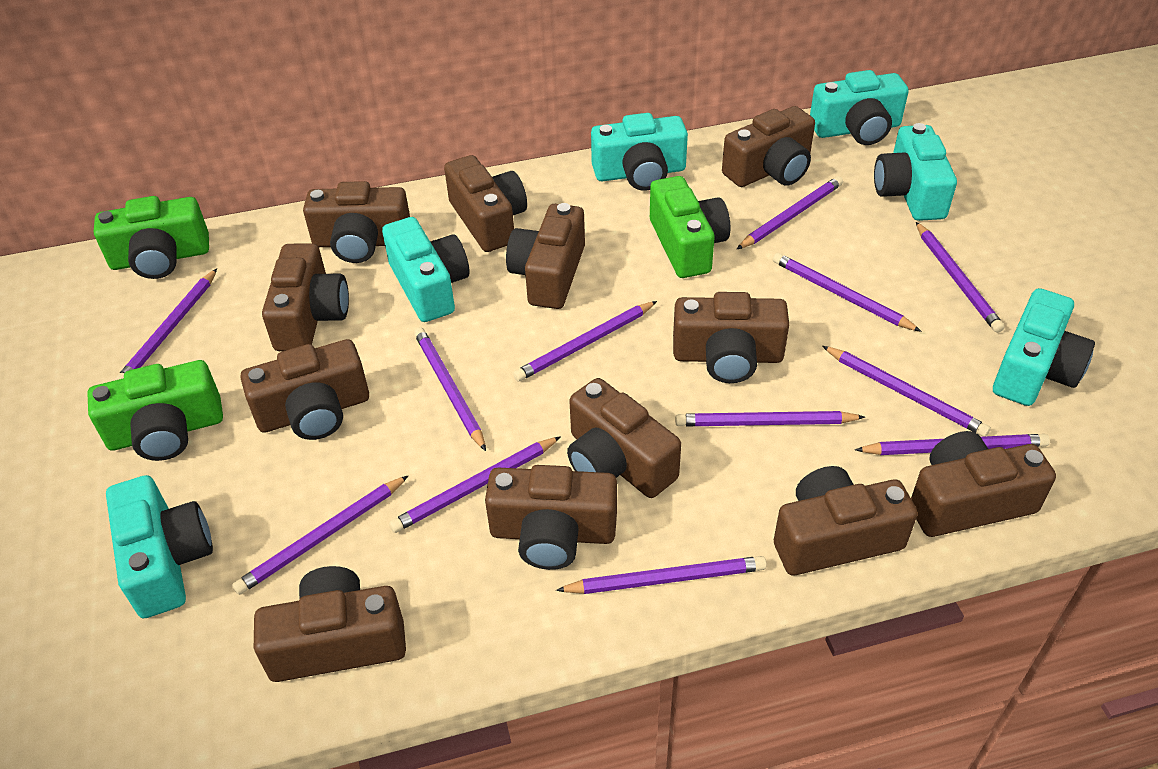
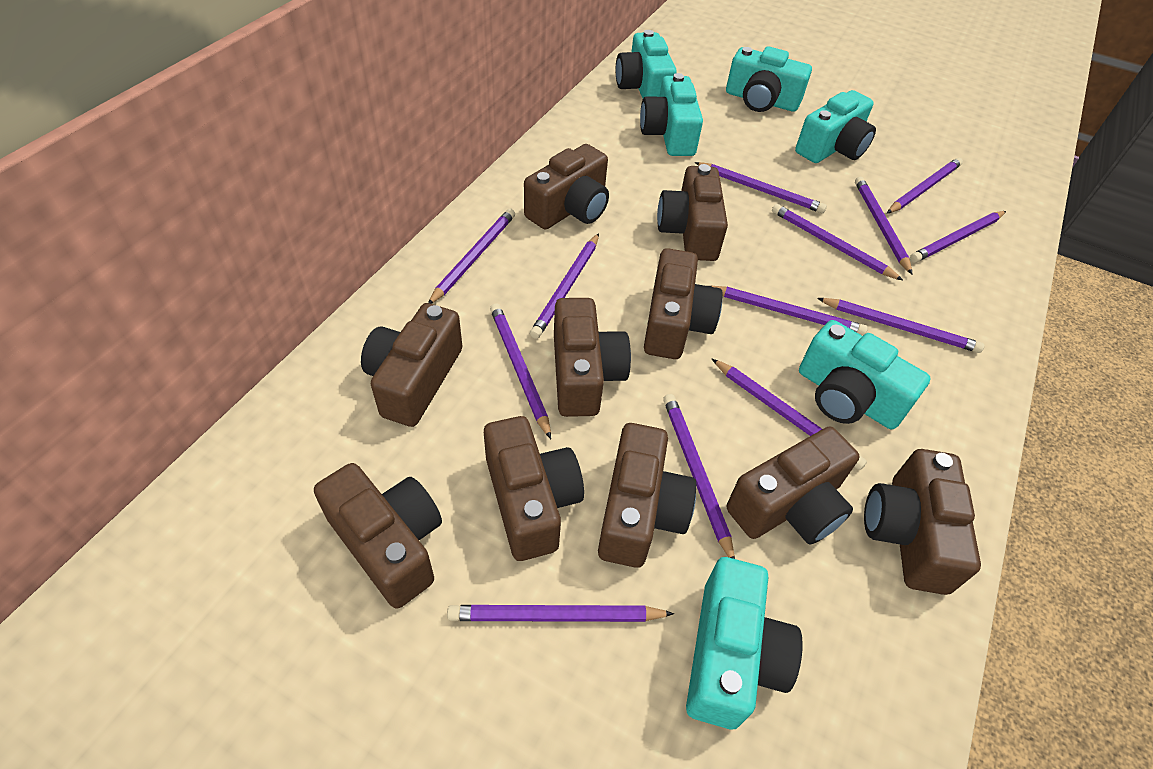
brown camera: 12 -> 10
green camera: 3 -> 0
purple pencil: 12 -> 13

